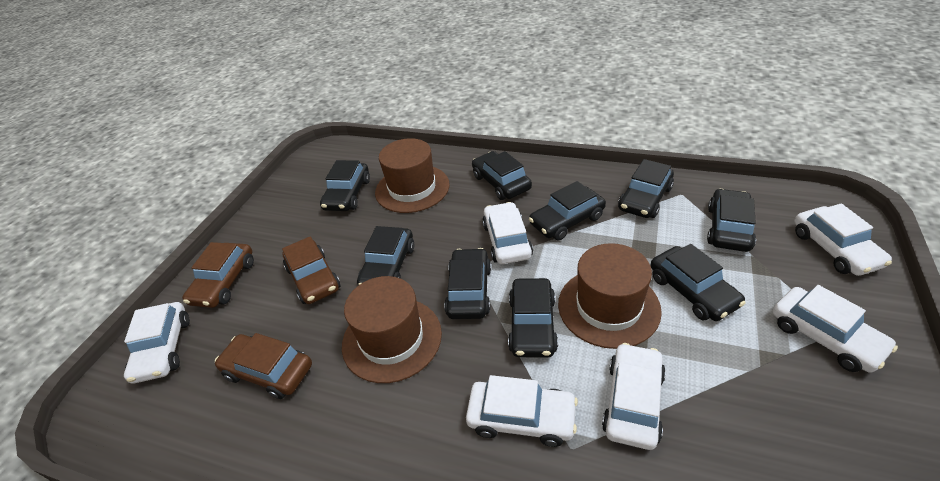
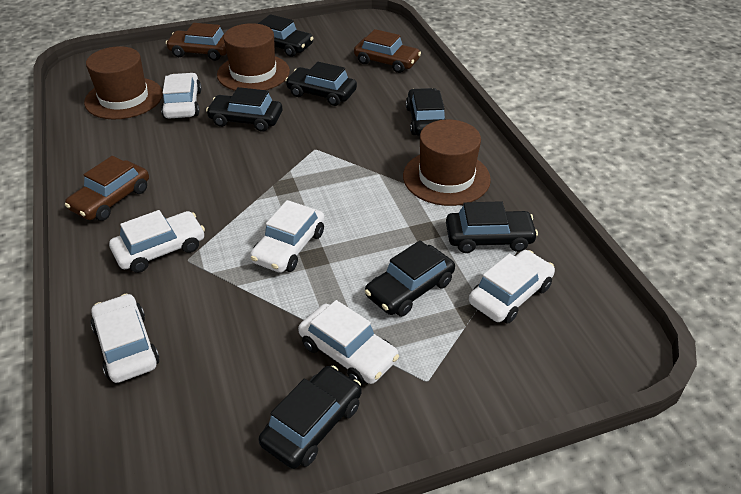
black car: 9 -> 7

